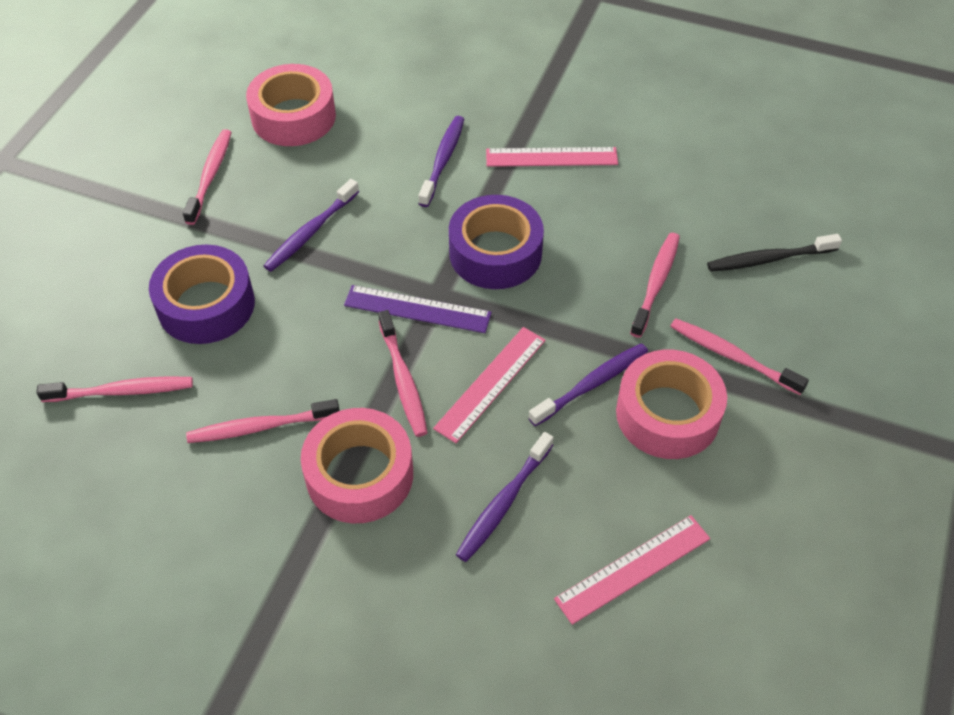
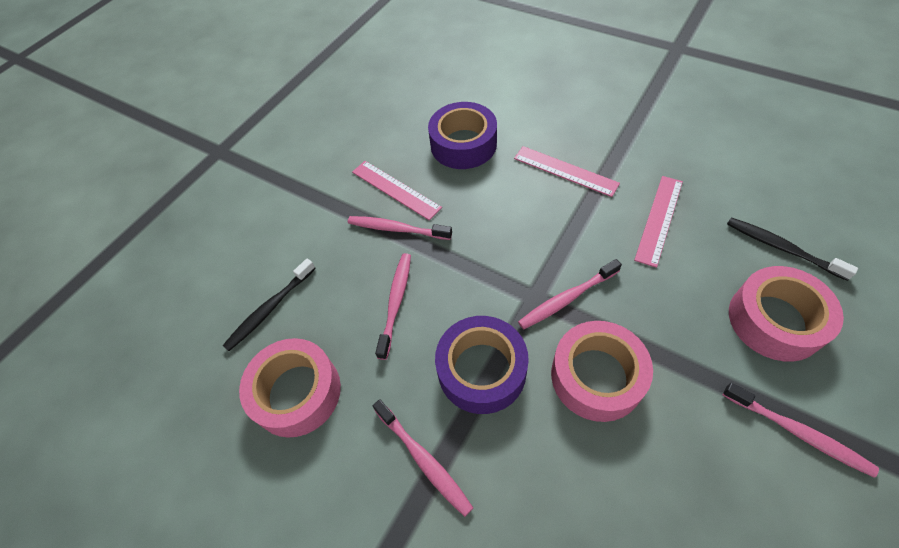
black toothbrush: 1 -> 2
pink toothbrush: 6 -> 5
purple ruler: 1 -> 0
purple toothbrush: 4 -> 0

